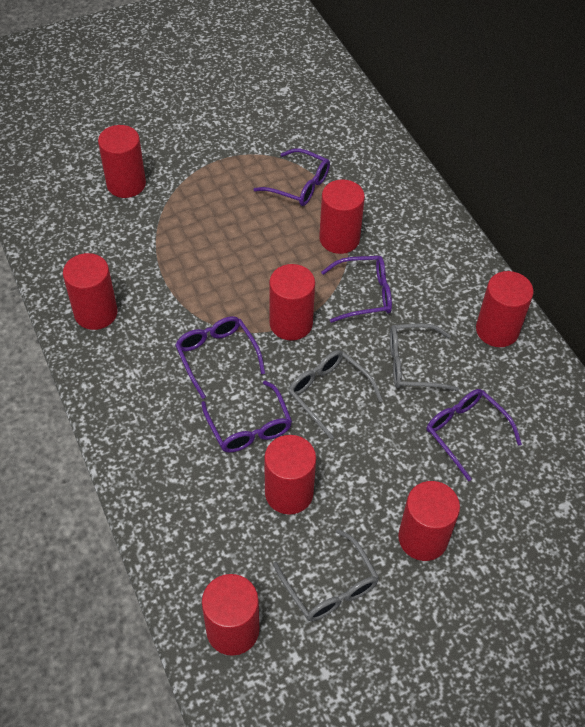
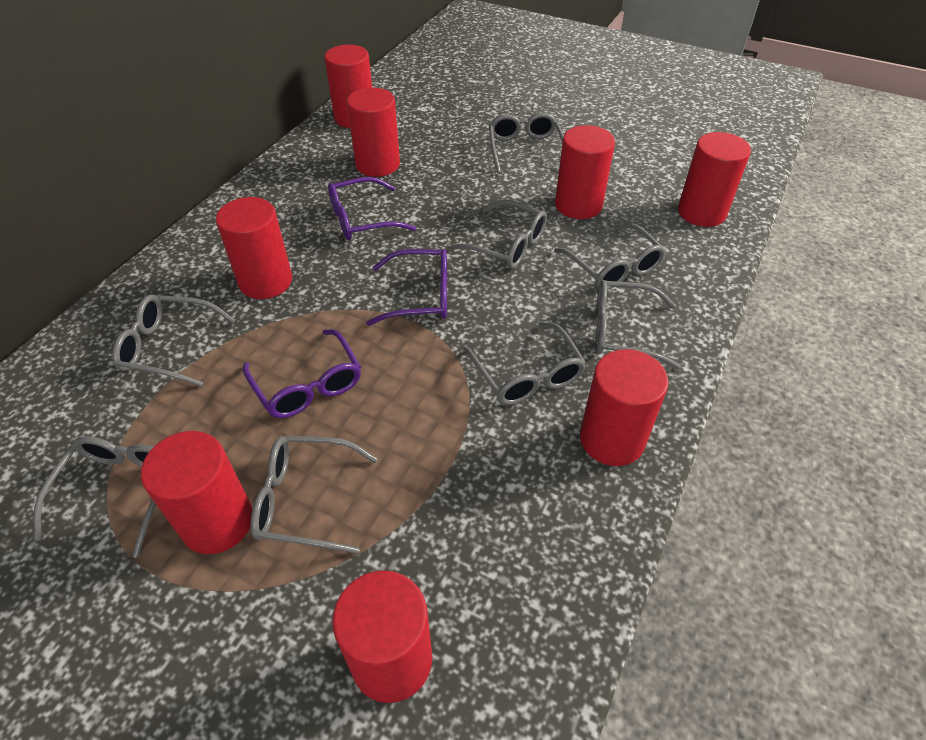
grey glasses: 3 -> 8
purple glasses: 5 -> 3

